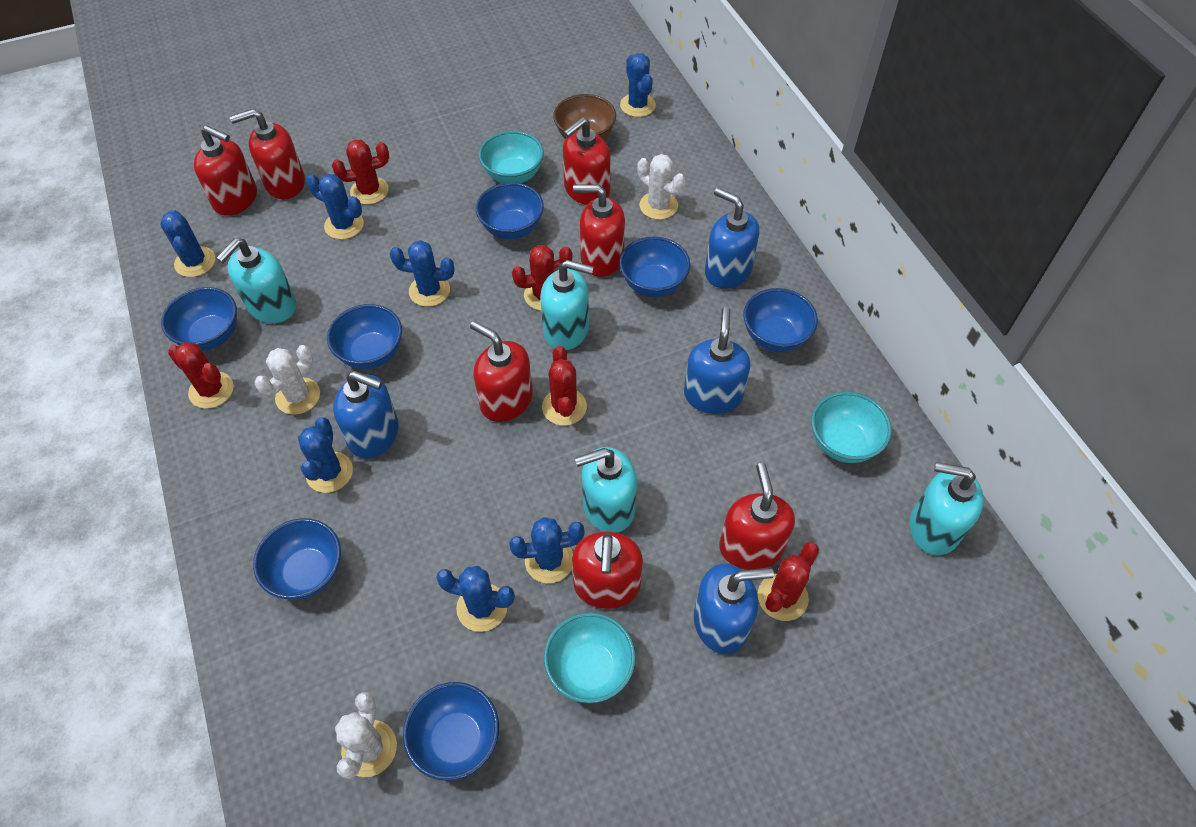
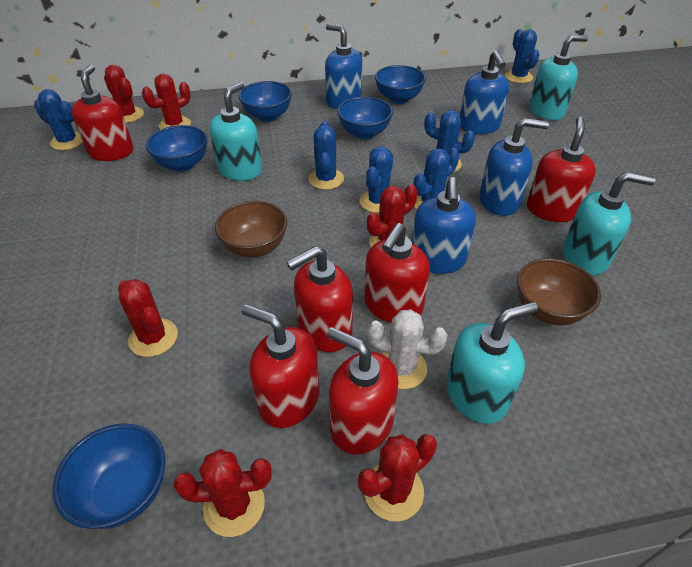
blue bowl: 7 -> 5
blue cactus: 7 -> 6
brown bowl: 1 -> 2
red cactus: 5 -> 6
red soap dispenser: 7 -> 6
turquoise bowl: 3 -> 0
white cactus: 3 -> 1

